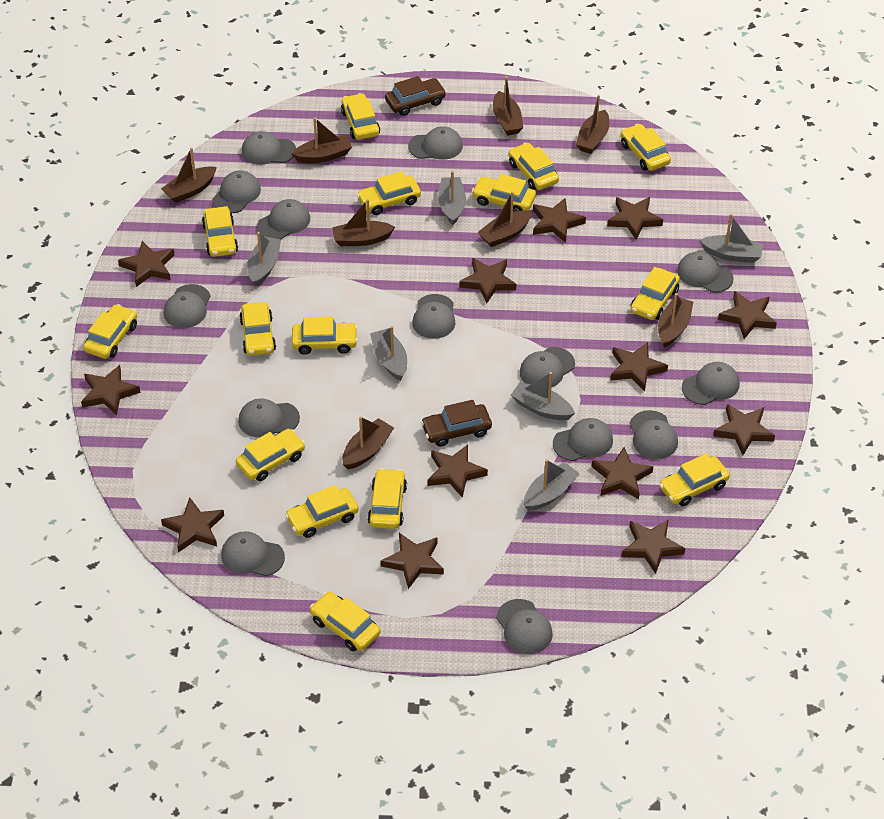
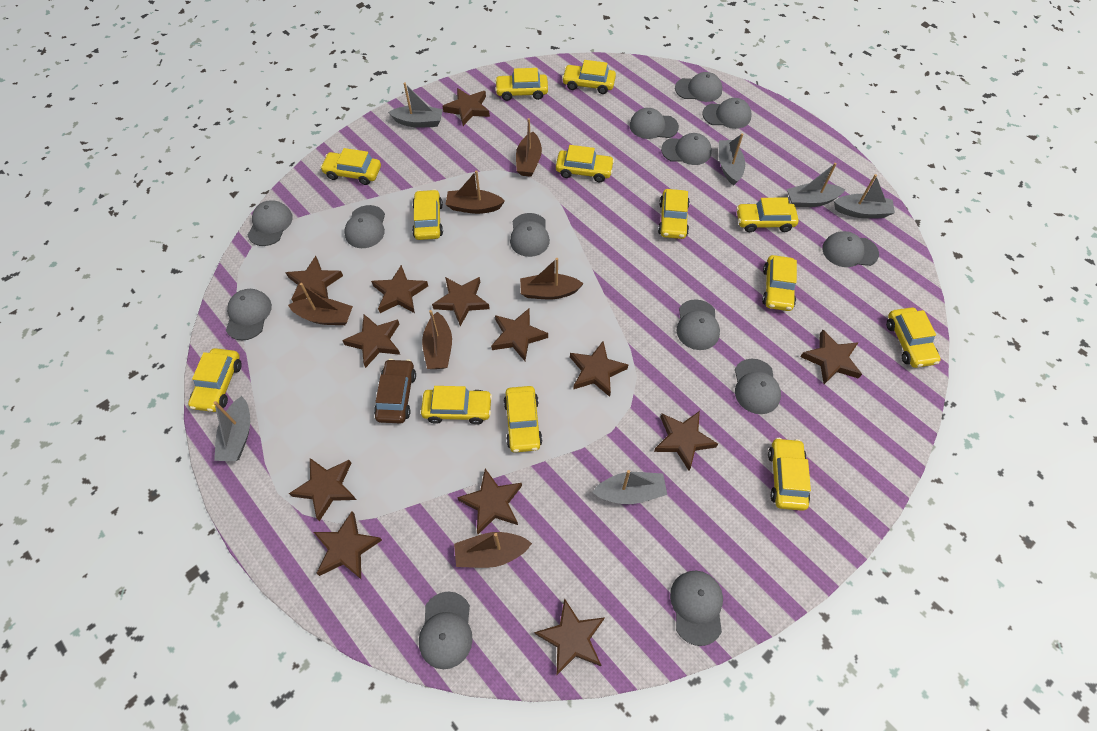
brown boat: 8 -> 6
brown car: 2 -> 1
grey cap: 14 -> 13
yellow car: 15 -> 13

